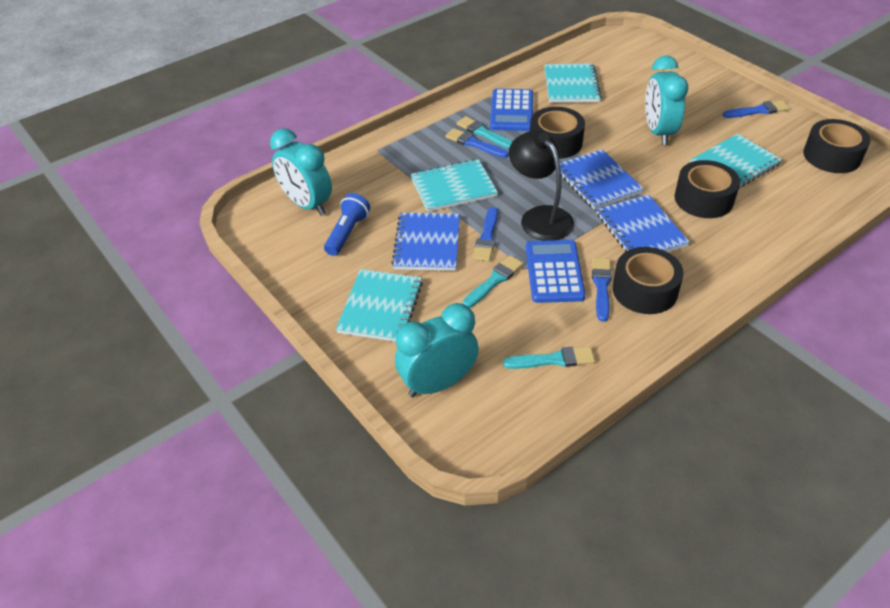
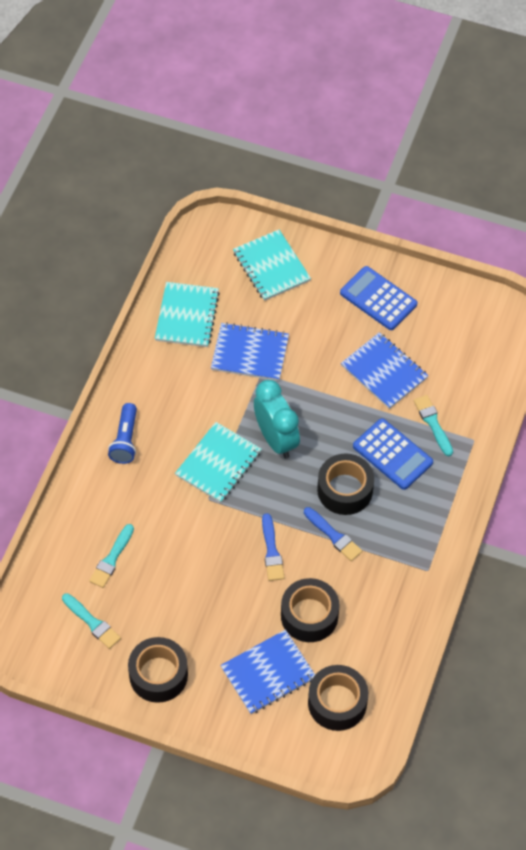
black lamp: 1 -> 0
blue brush: 4 -> 2
turquoise clock: 3 -> 1
turquoise notebook: 4 -> 3

